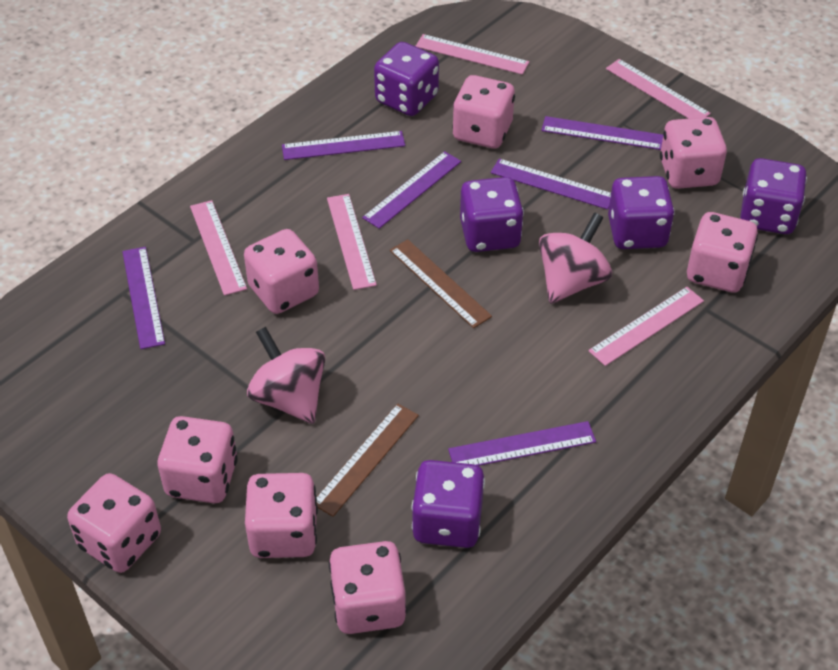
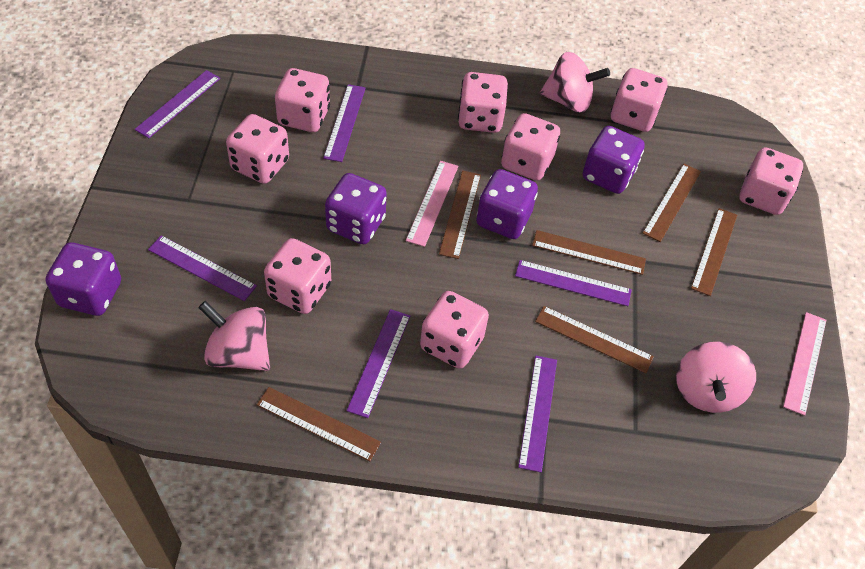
brown ruler: 2 -> 6
pink ruler: 5 -> 2
pink spinning top: 2 -> 3
purple dice: 5 -> 4

